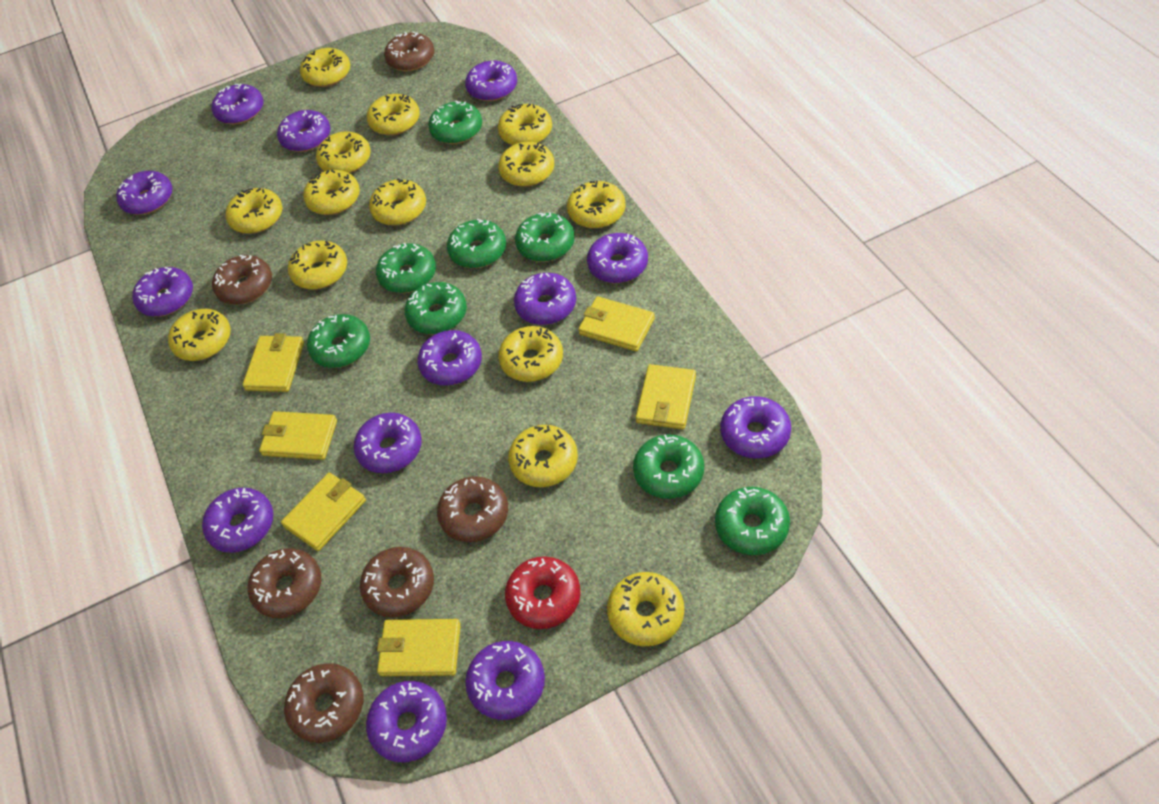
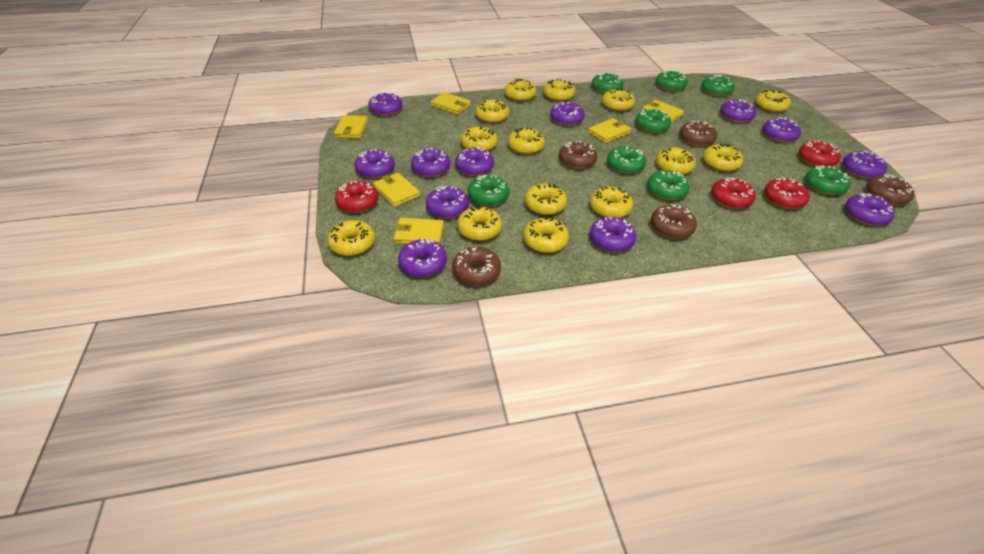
brown donut: 6 -> 5
purple donut: 13 -> 12
red donut: 1 -> 4

